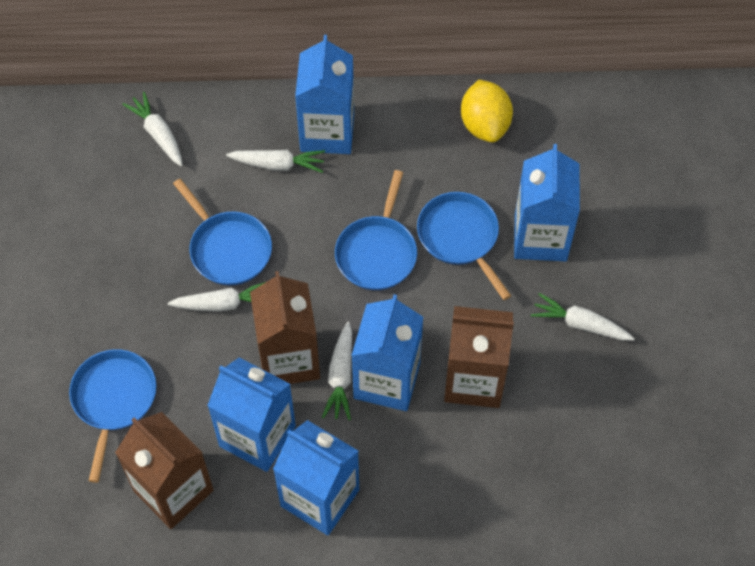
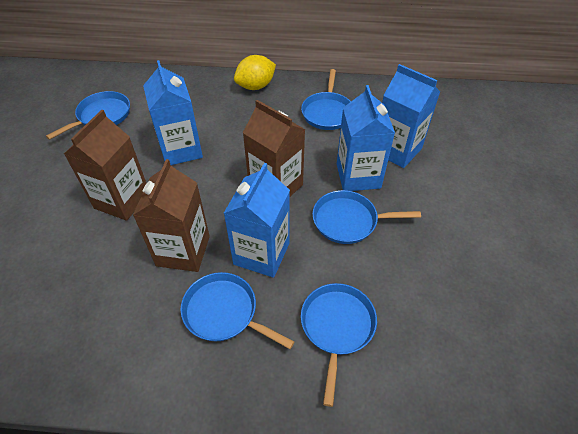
blue carton: 5 -> 4
blue pan: 4 -> 5
white carrot: 5 -> 0

